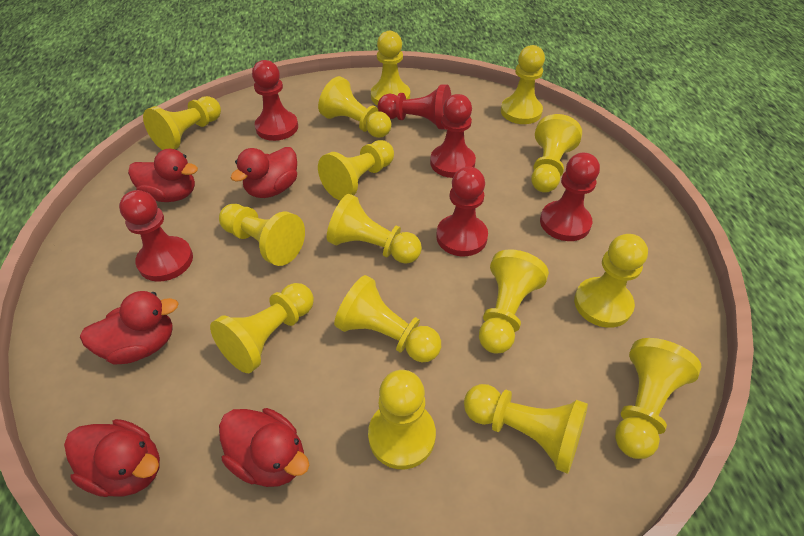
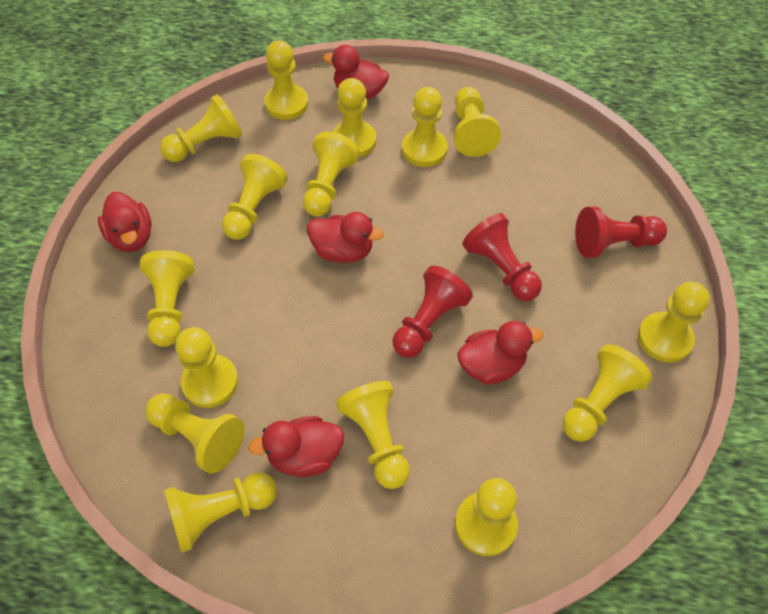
red pawn: 6 -> 3

